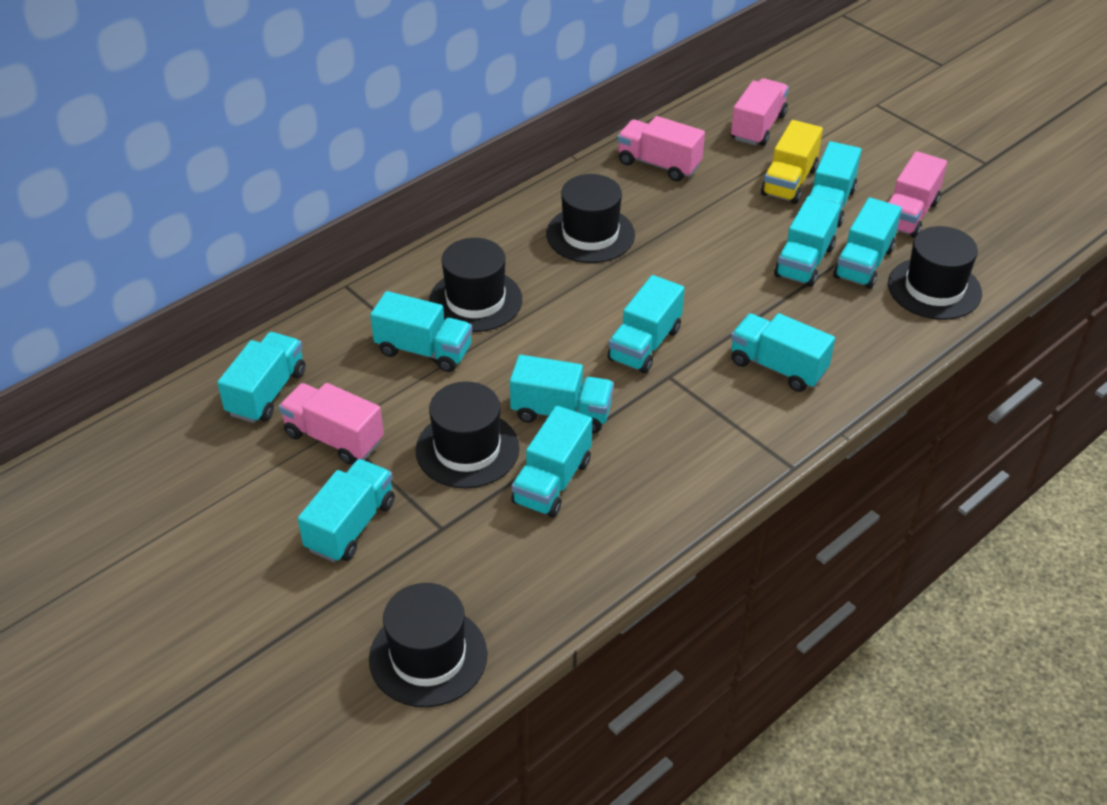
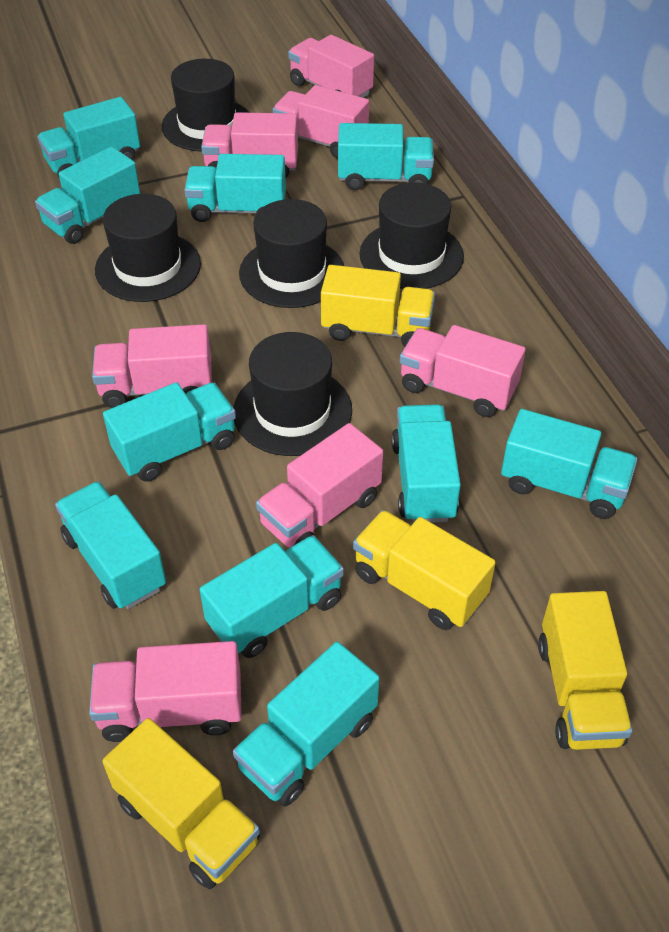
pink truck: 4 -> 7
yellow truck: 1 -> 4

